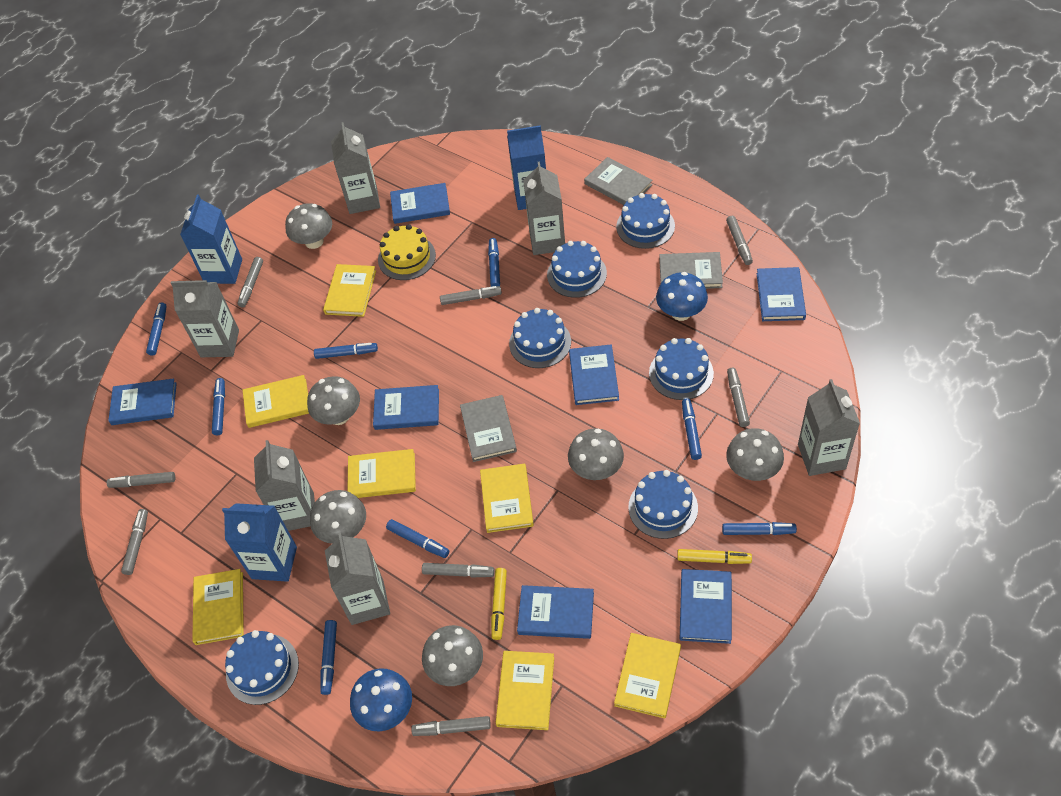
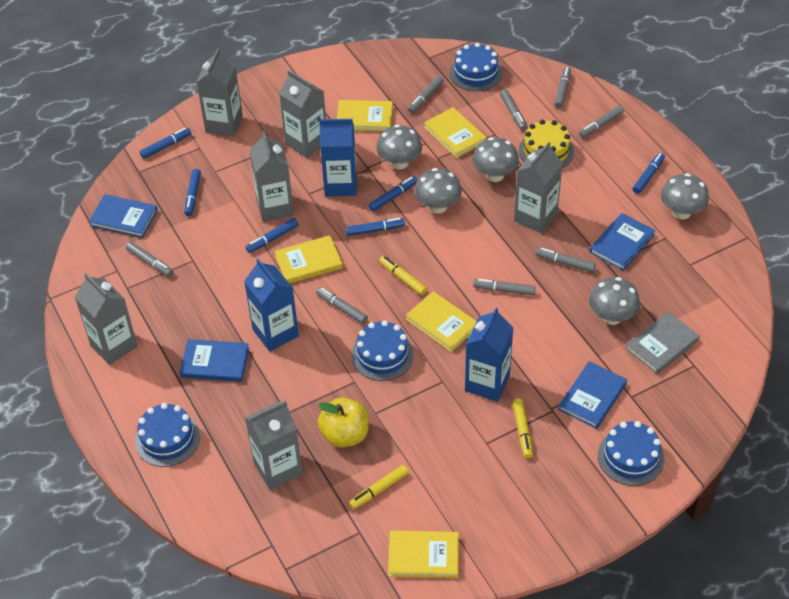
blue book: 7 -> 4
blue cake: 6 -> 4
blue marker: 8 -> 6
blue mushroom: 2 -> 0
grey book: 3 -> 1
grey mushroom: 6 -> 5
yellow apple: 0 -> 1
yellow book: 7 -> 5
yellow marker: 2 -> 3

